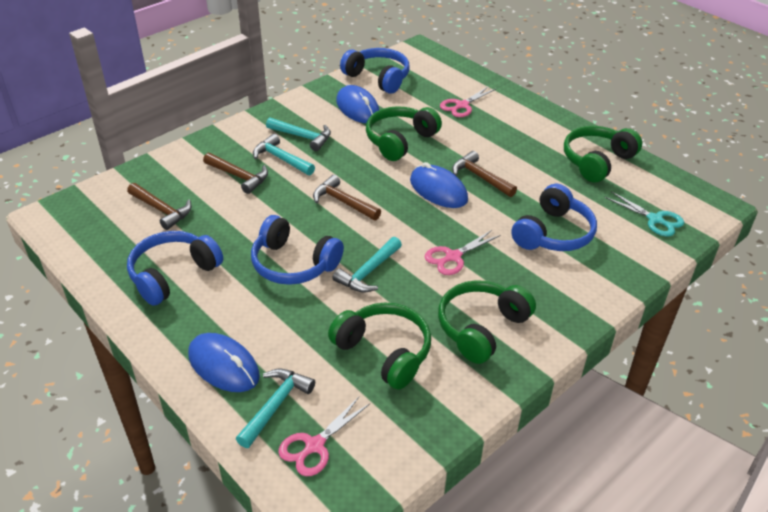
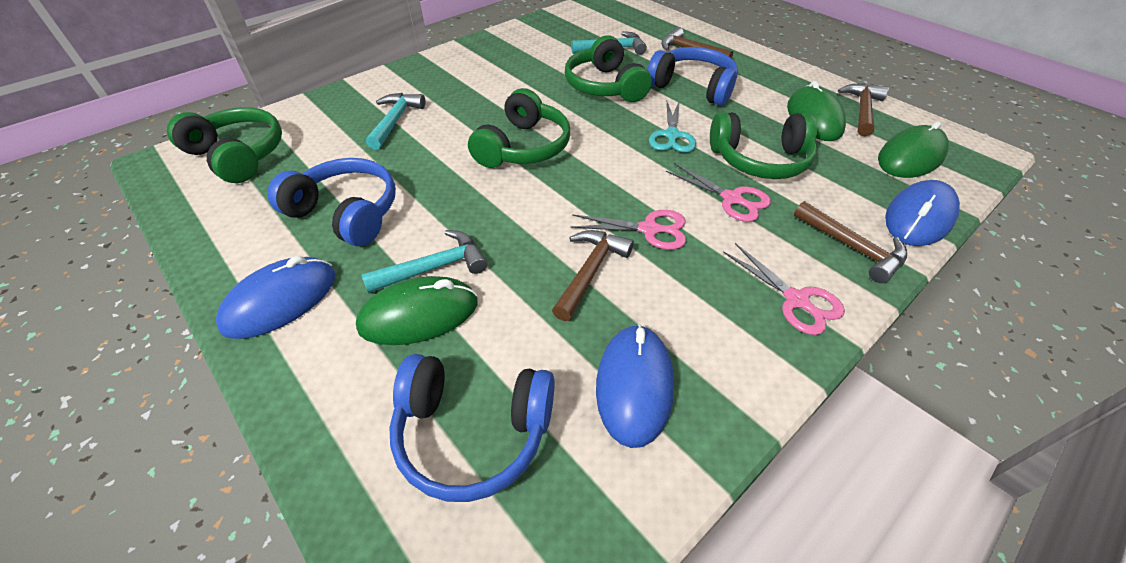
blue headphones: 4 -> 3
green mouse: 0 -> 3
turquoise hammer: 4 -> 3

